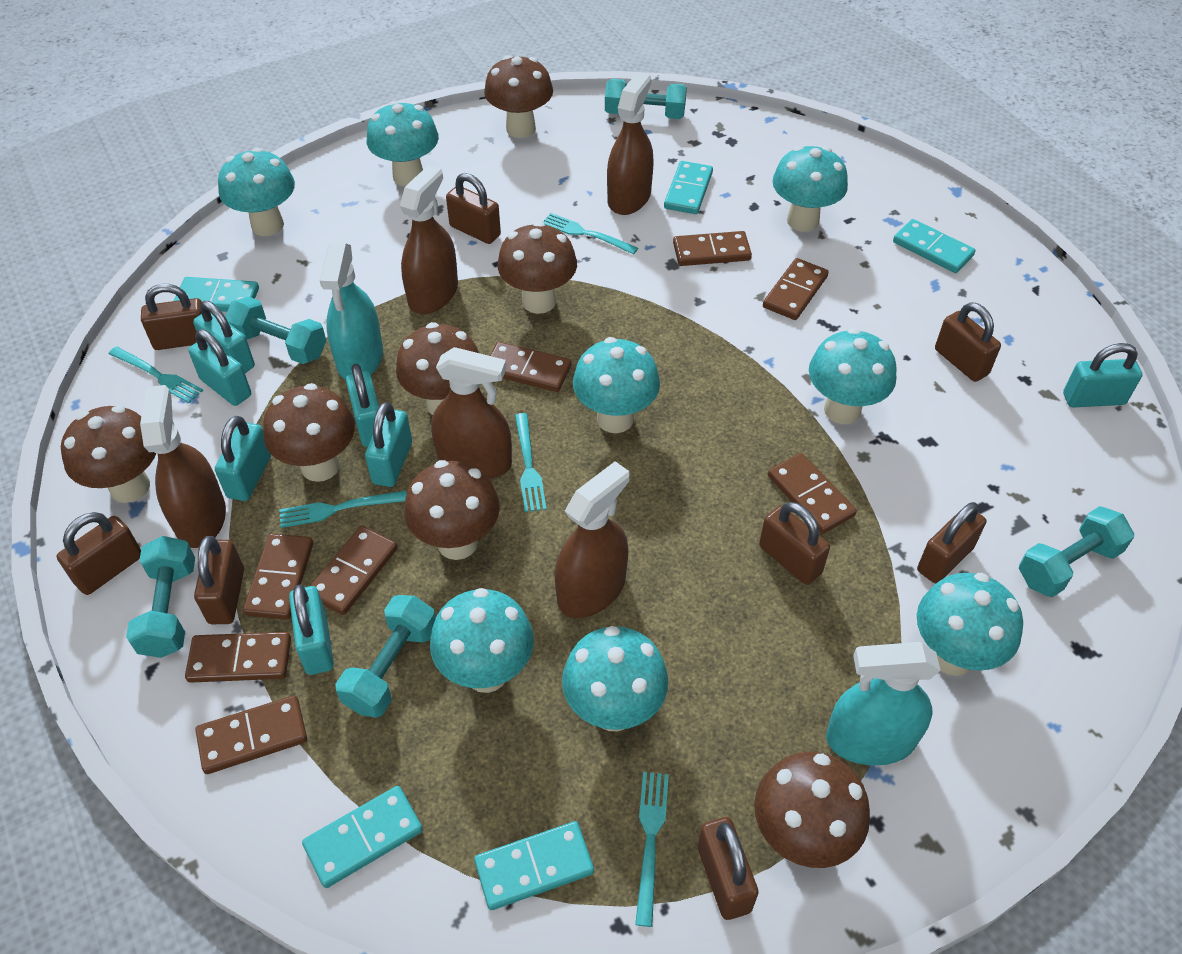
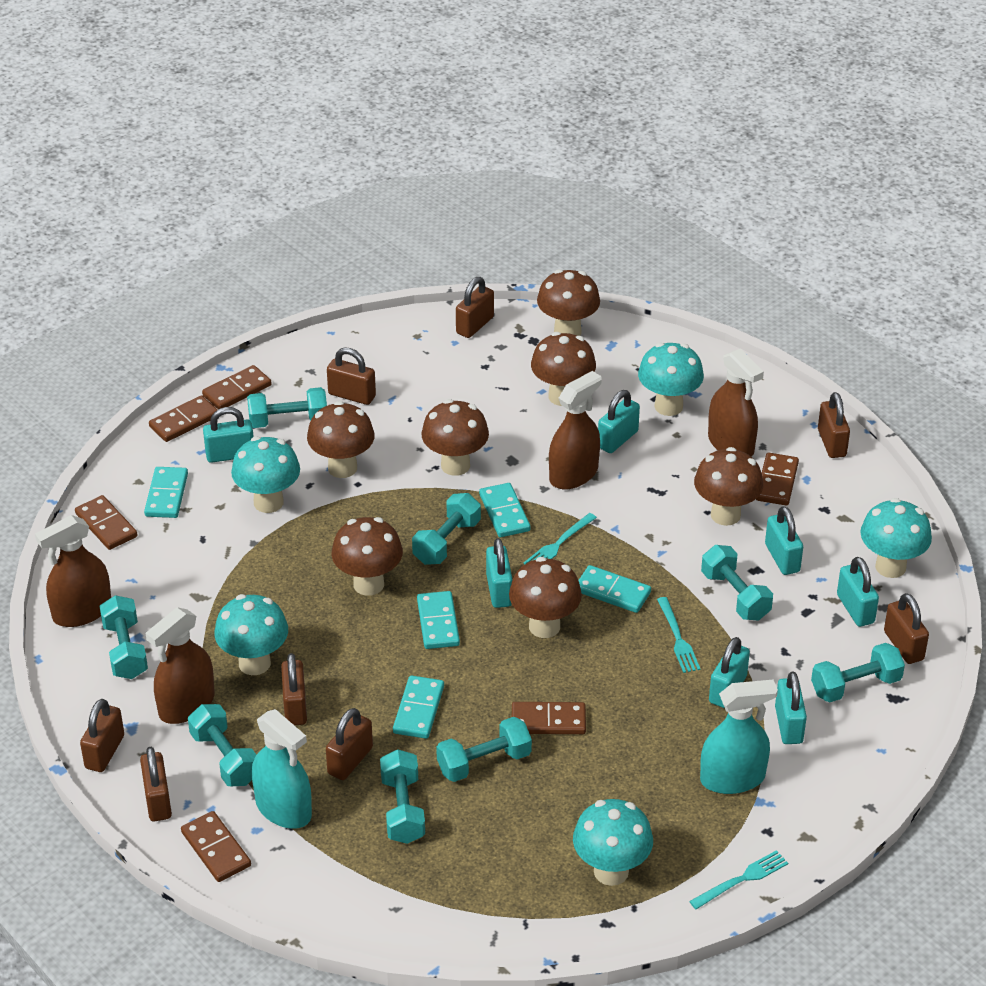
brown domino: 8 -> 6
brown spray bottle: 5 -> 4
turquoise dumbbell: 5 -> 8
turquoise fork: 5 -> 3
turquoise mushroom: 8 -> 5

